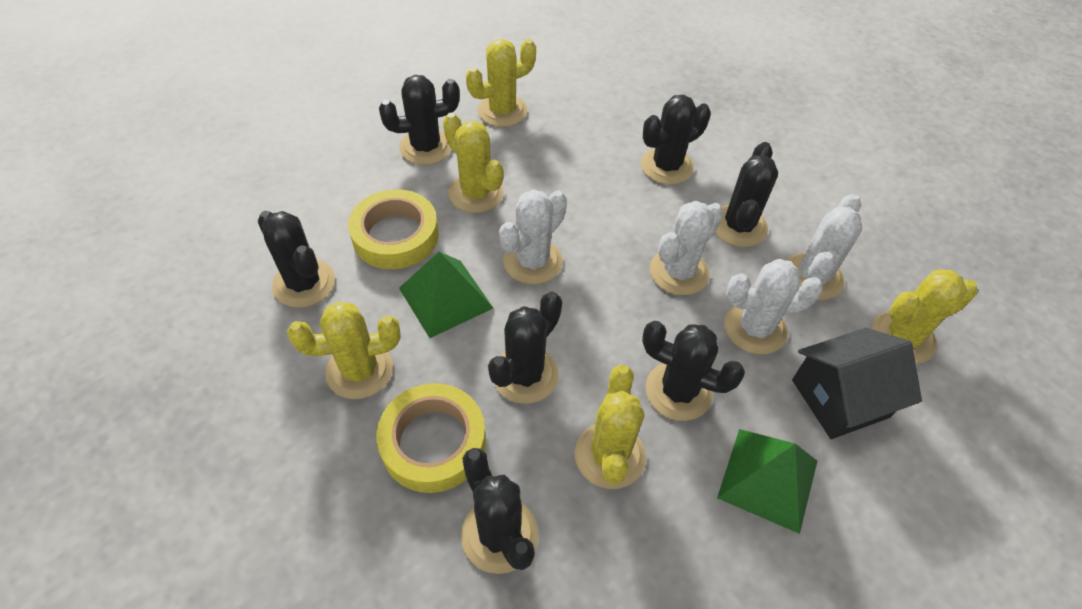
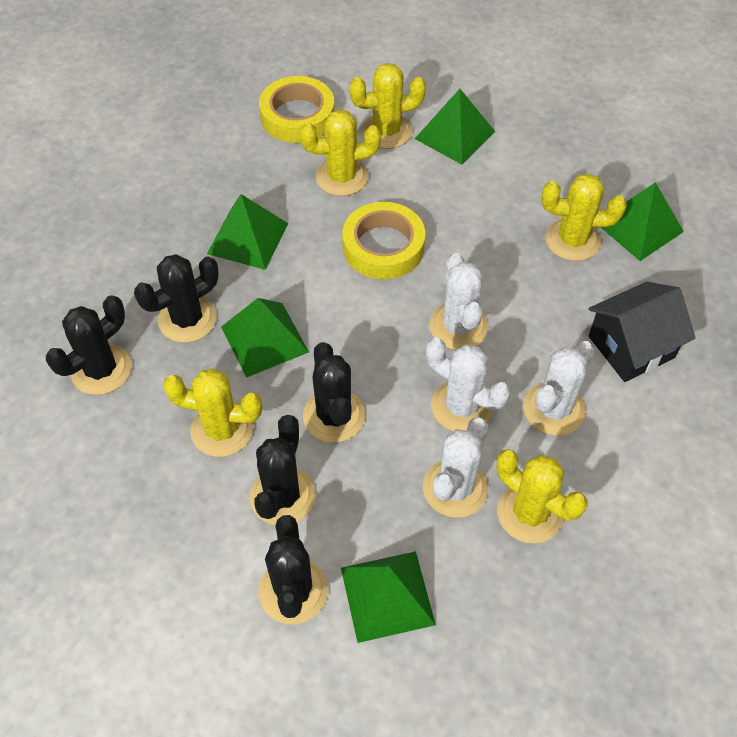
black cactus: 7 -> 5
green pyramid: 2 -> 5

